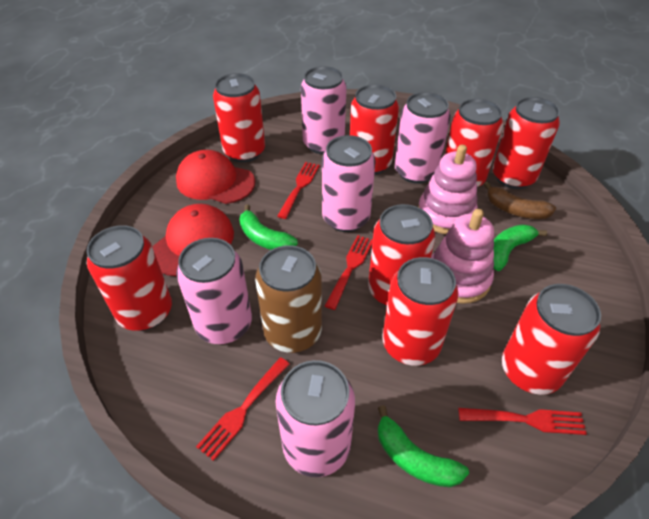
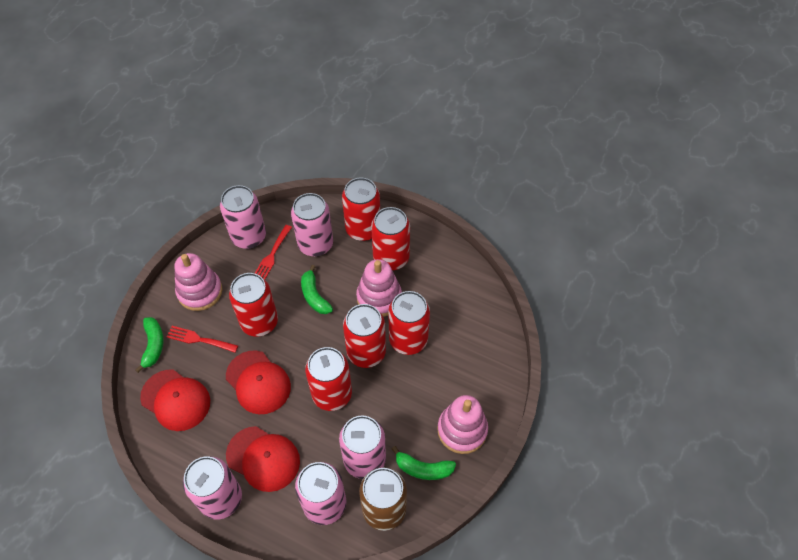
brown banana: 1 -> 0
pink stacking toy: 2 -> 3
red can: 8 -> 6
red cap: 2 -> 3
red fork: 4 -> 2

